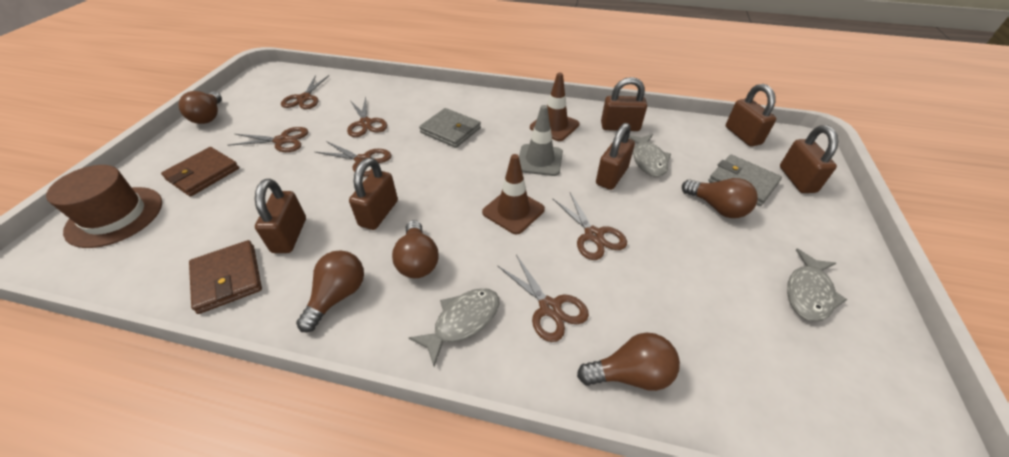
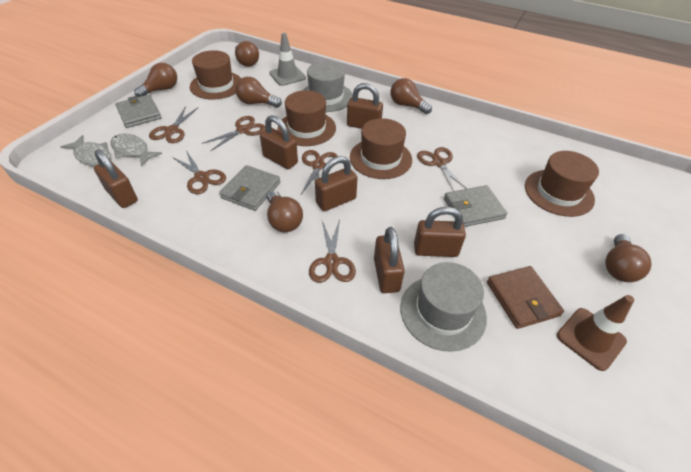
brown hat: 1 -> 4
brown light bulb: 5 -> 6
brown traffic cone: 2 -> 1
brown wallet: 2 -> 1
grey fish: 3 -> 2
grey hat: 0 -> 2
grey wallet: 2 -> 3

